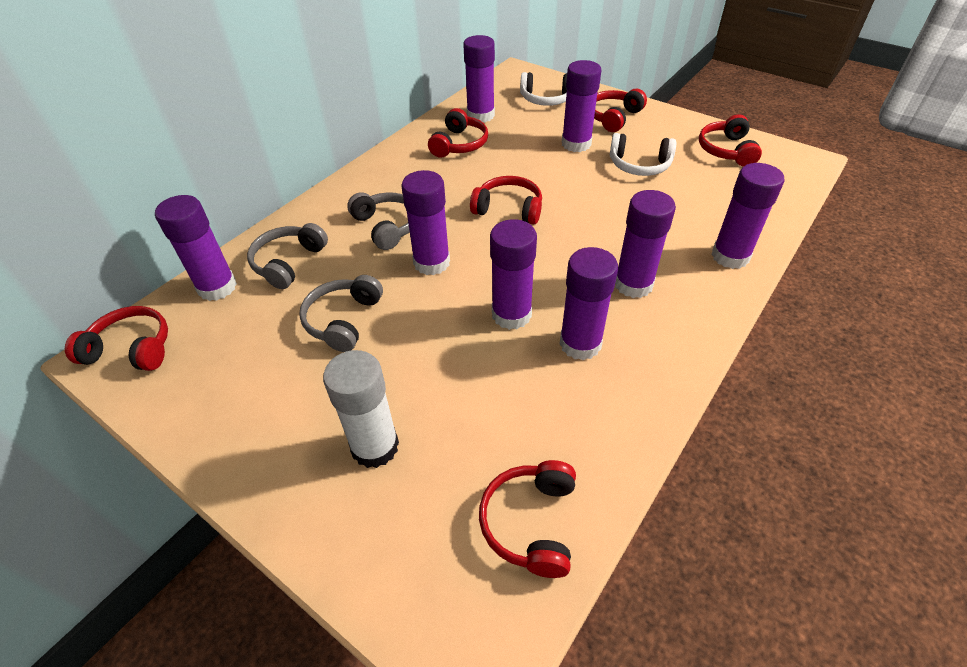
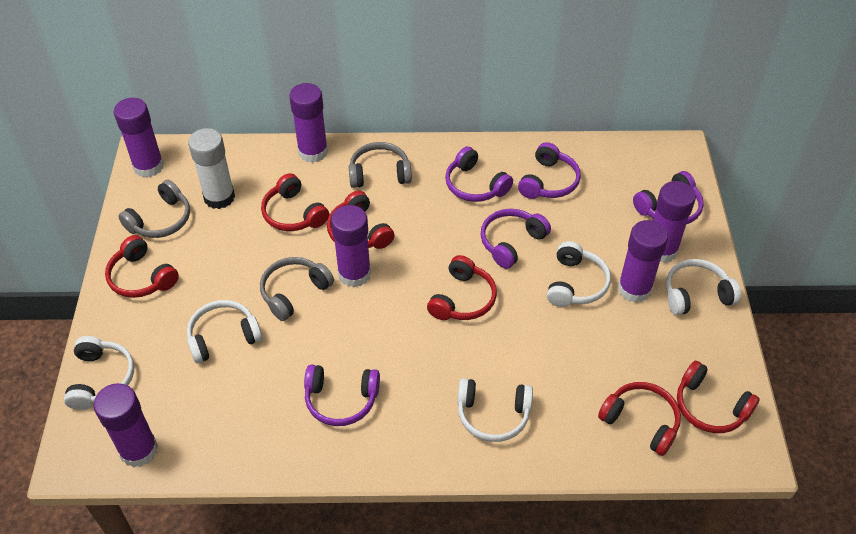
purple glue stick: 8 -> 6
purple headphones: 0 -> 5
white headphones: 2 -> 5

